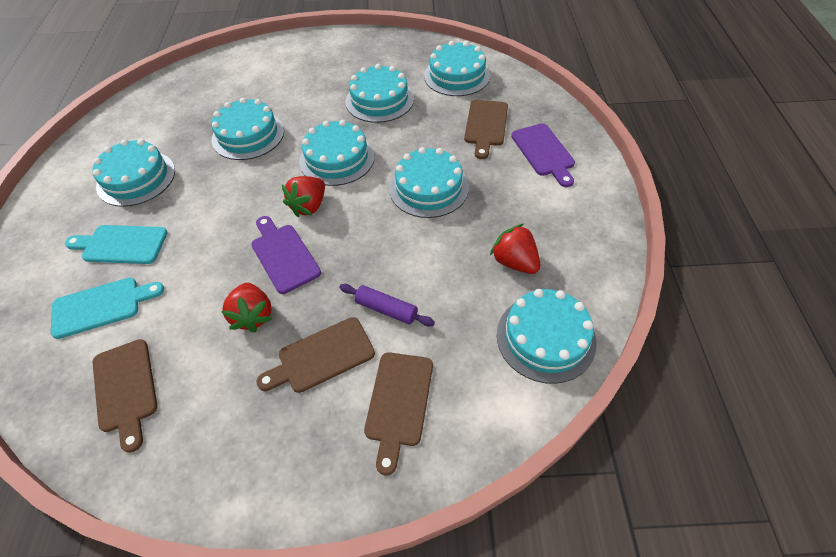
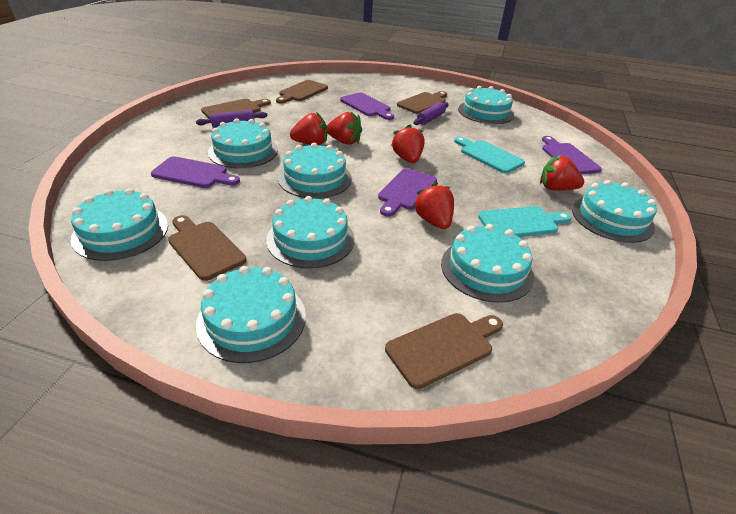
brown cutting board: 4 -> 5
purple cutting board: 2 -> 4
purple rolling pin: 1 -> 2
red strawberry: 3 -> 5
turquoise cake: 7 -> 8

